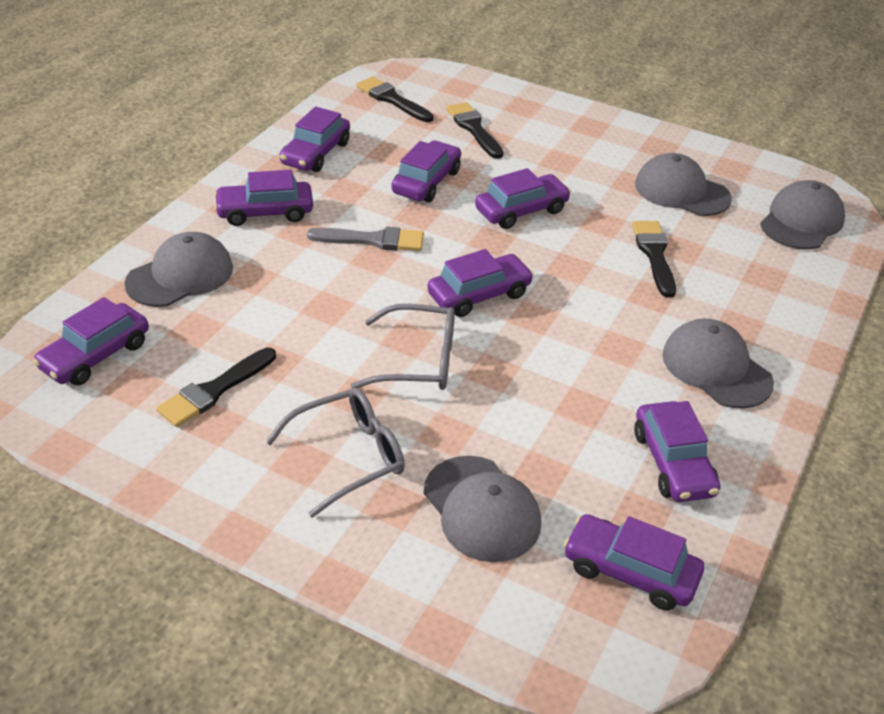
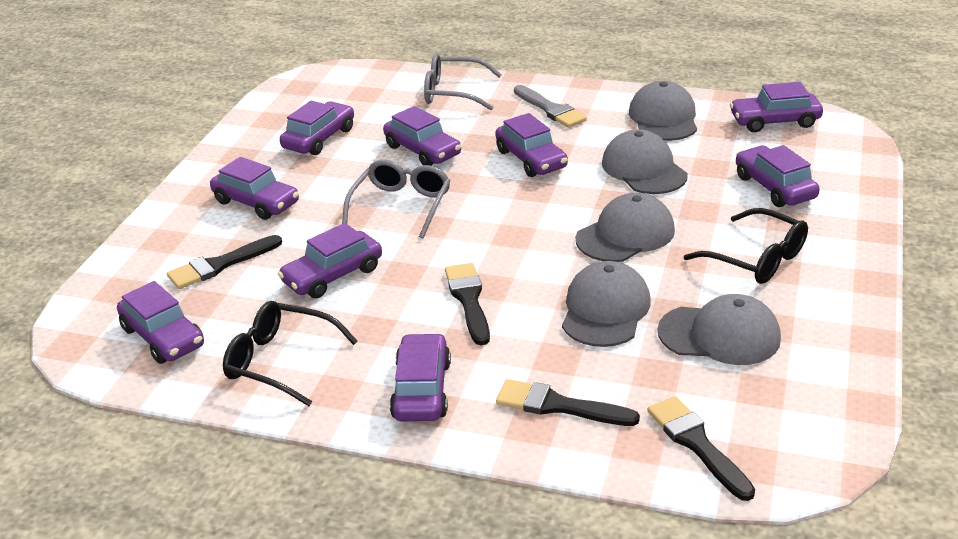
black glasses: 0 -> 2
purple car: 8 -> 9

